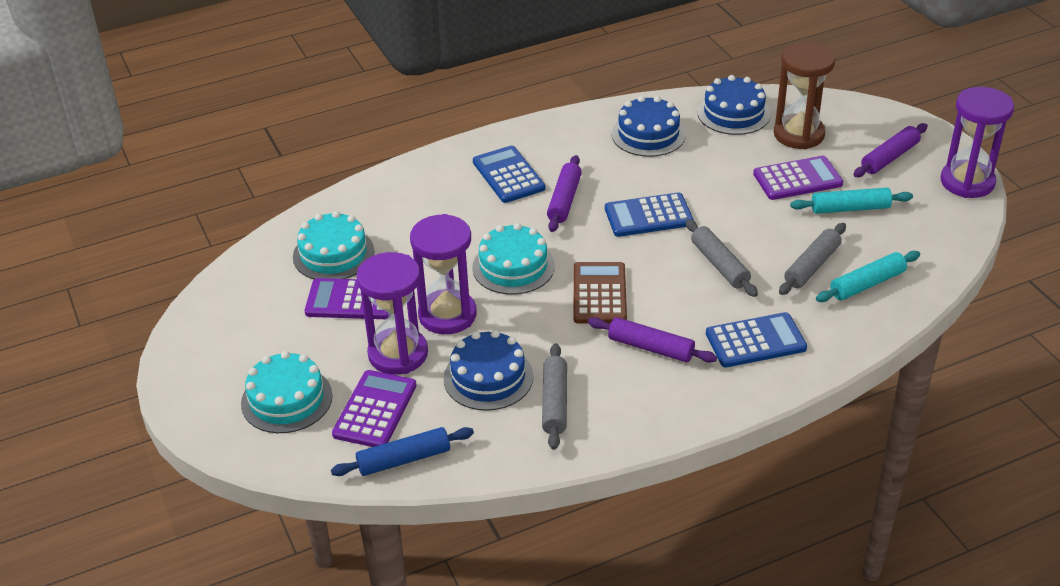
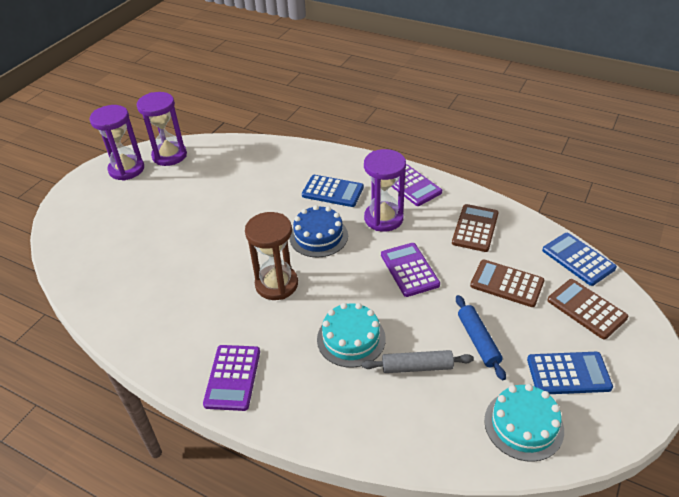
blue cake: 3 -> 1
brown calculator: 1 -> 3
grey rolling pin: 3 -> 1
purple rolling pin: 3 -> 0
turquoise cake: 3 -> 2
turquoise rolling pin: 2 -> 0

